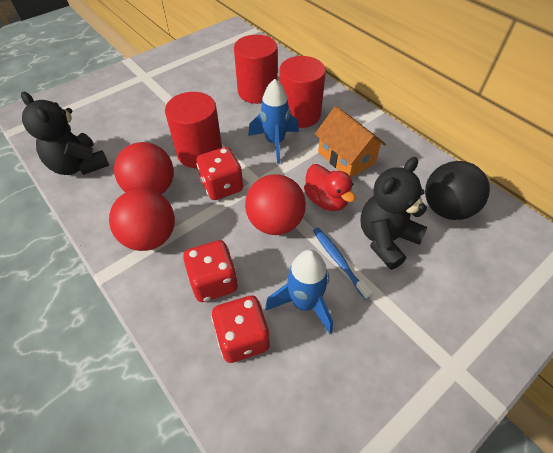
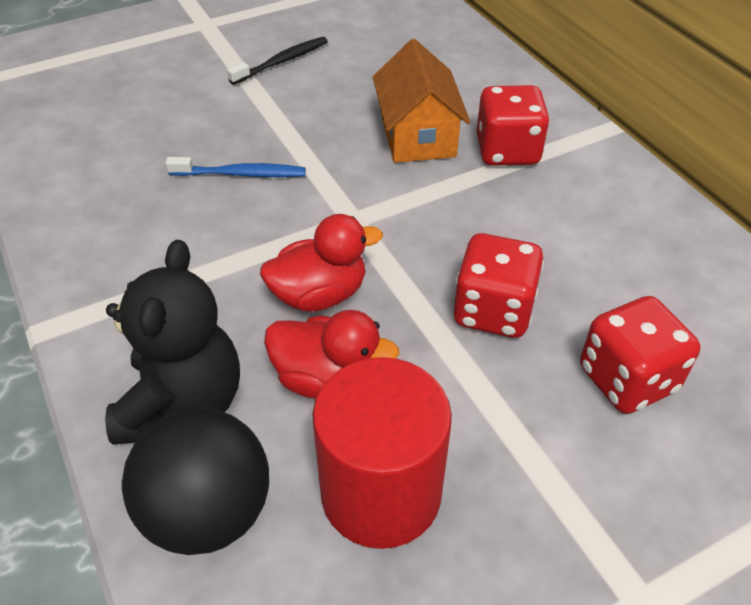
black teddy bear: 2 -> 1
black toothbrush: 0 -> 1
blue rocket: 2 -> 0
red ball: 3 -> 0
red cylinder: 3 -> 1
red duck: 1 -> 2

